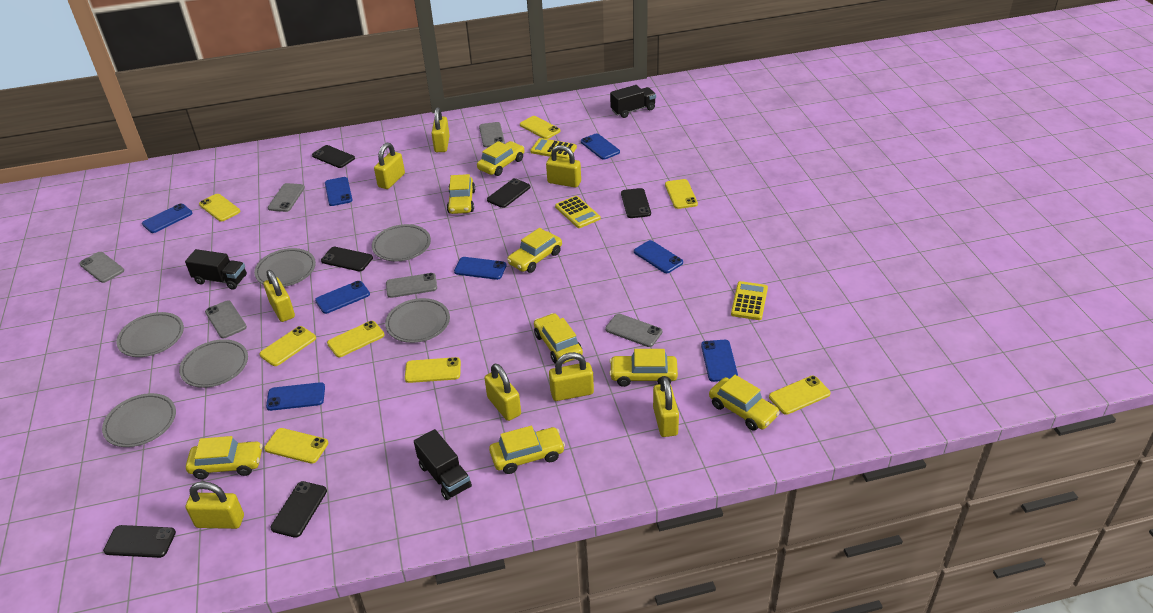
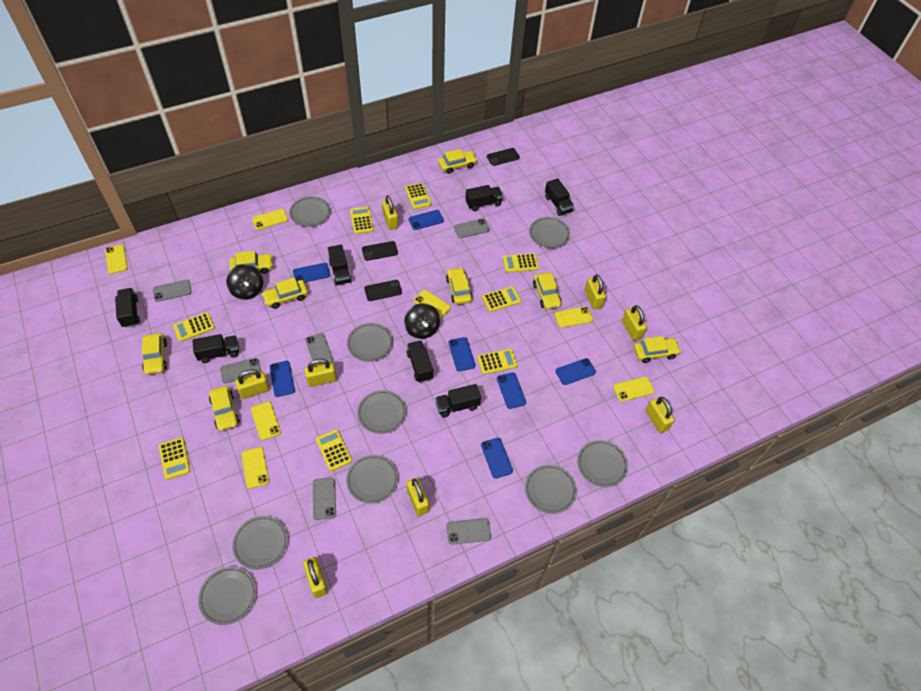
black phone: 6 -> 3
black spinning top: 0 -> 2
black truck: 3 -> 7
blue phone: 8 -> 7
grey plate: 6 -> 9
yellow calculator: 3 -> 8
yellow phone: 8 -> 7

